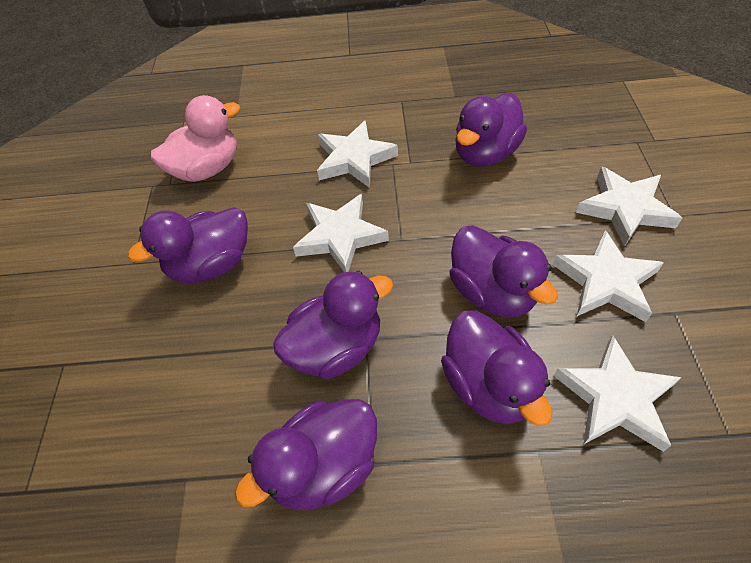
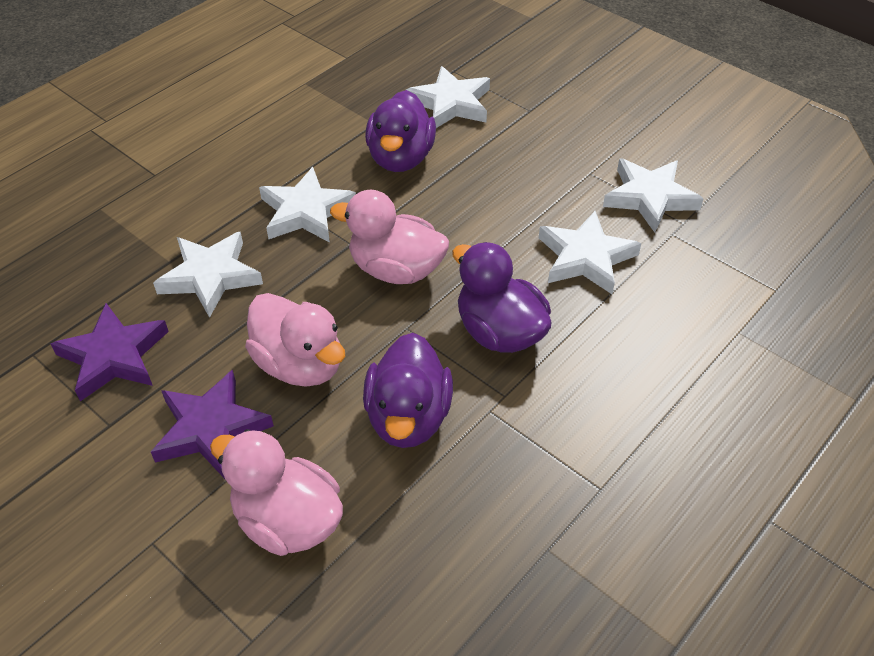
pink duck: 1 -> 3
purple duck: 6 -> 3
purple star: 0 -> 2

